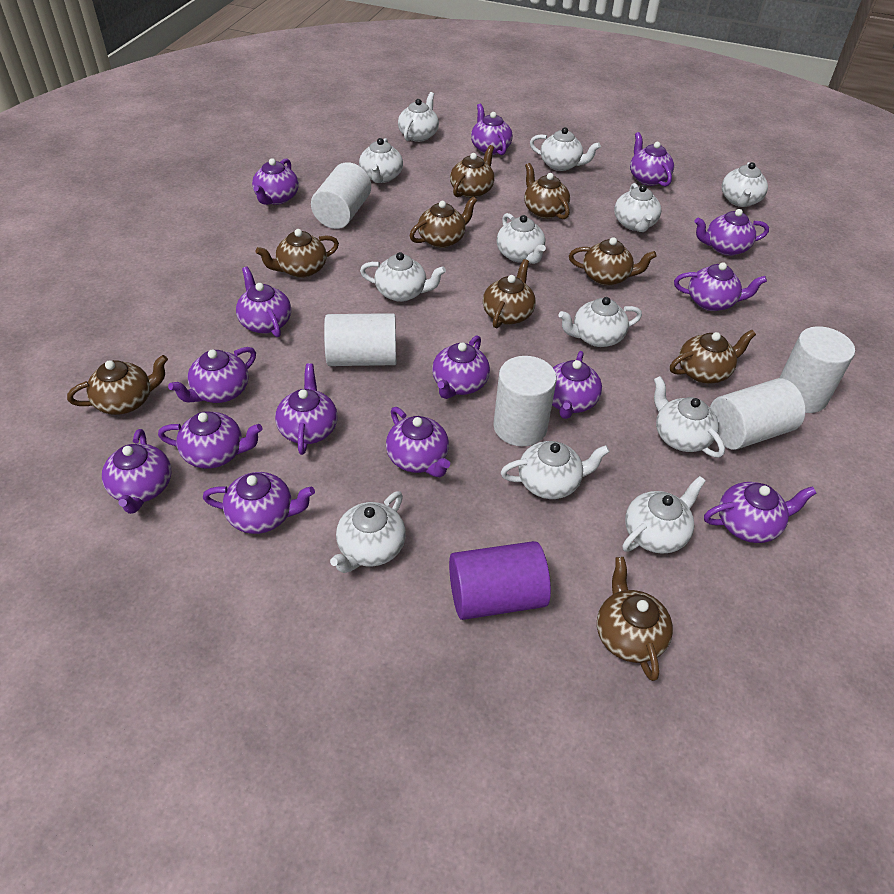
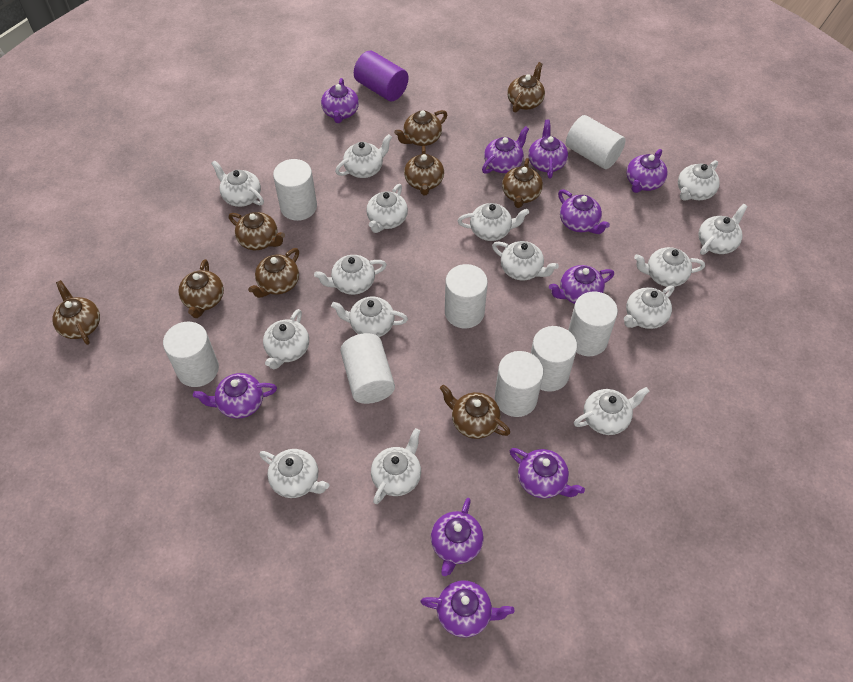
purple teapot: 15 -> 10
white cylinder: 5 -> 8
white teapot: 12 -> 15

